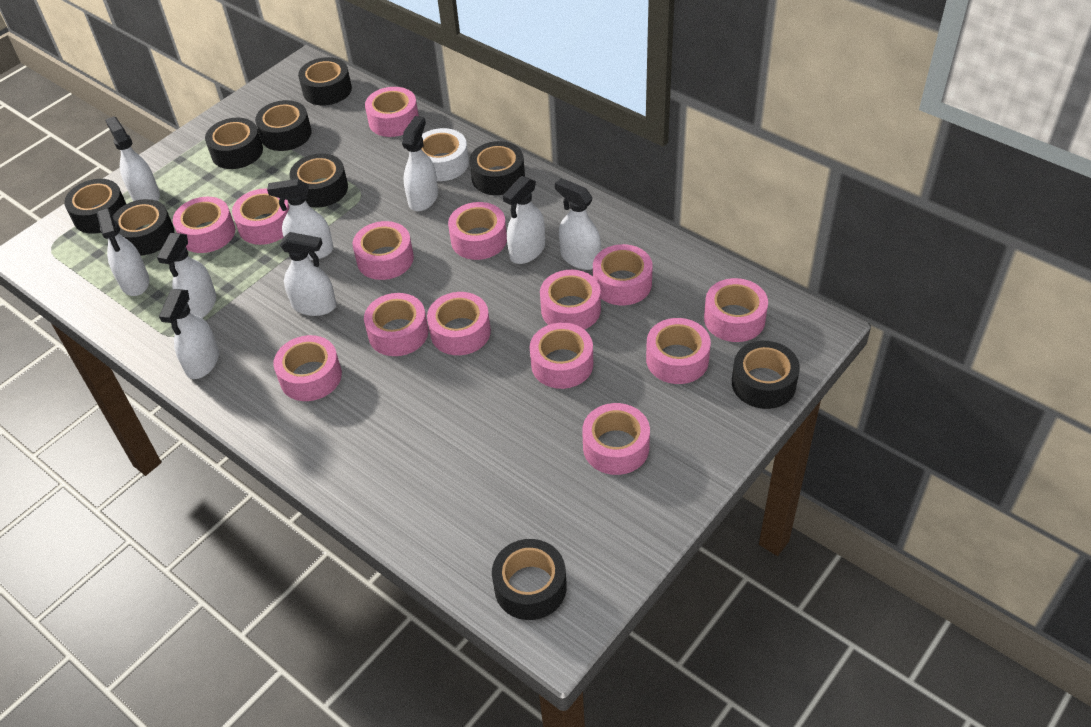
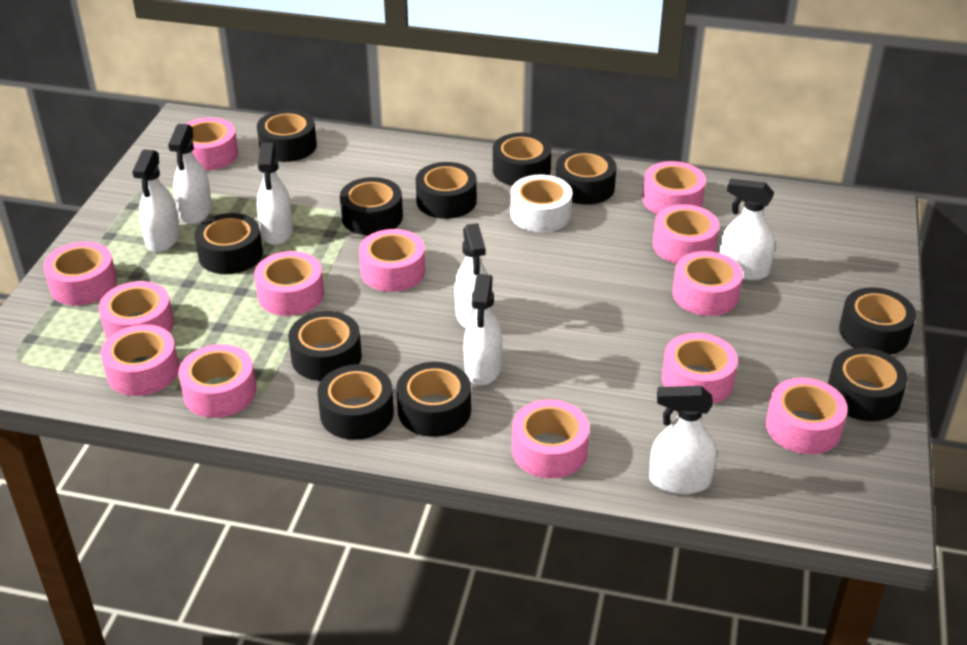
black tape: 9 -> 11
pink tape: 14 -> 13
white spray bottle: 9 -> 7

